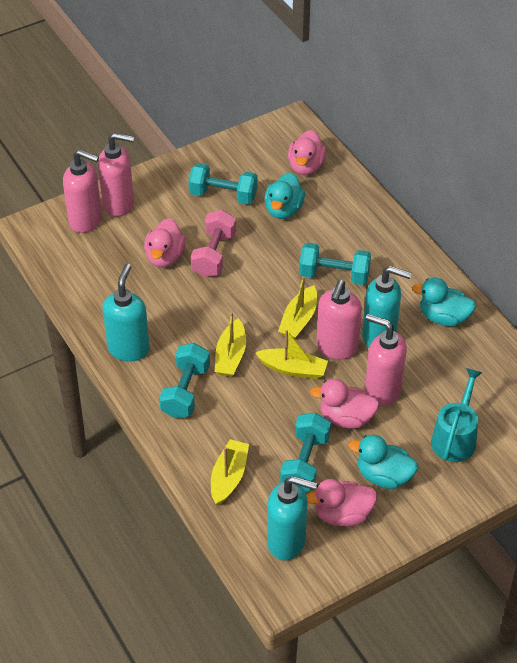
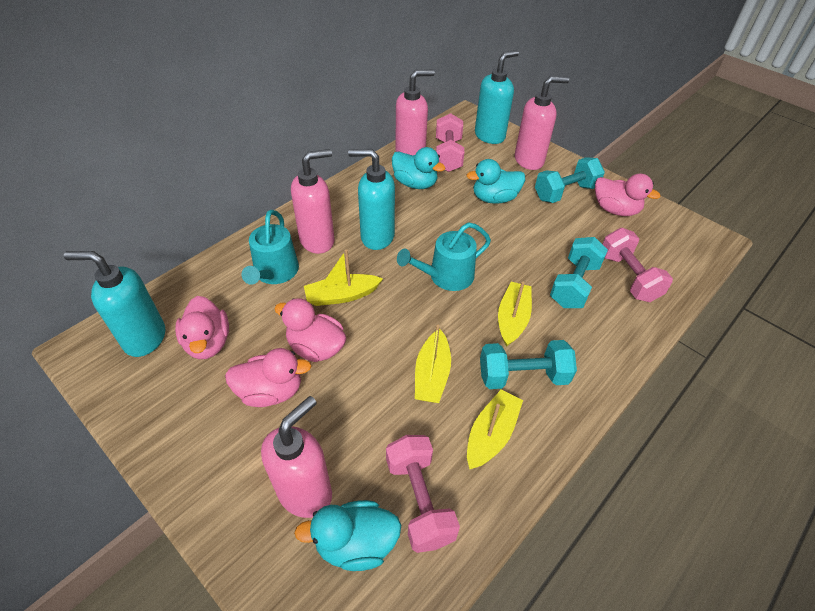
pink dumbbell: 1 -> 3
turquoise dumbbell: 4 -> 3
turquoise watering can: 1 -> 2

